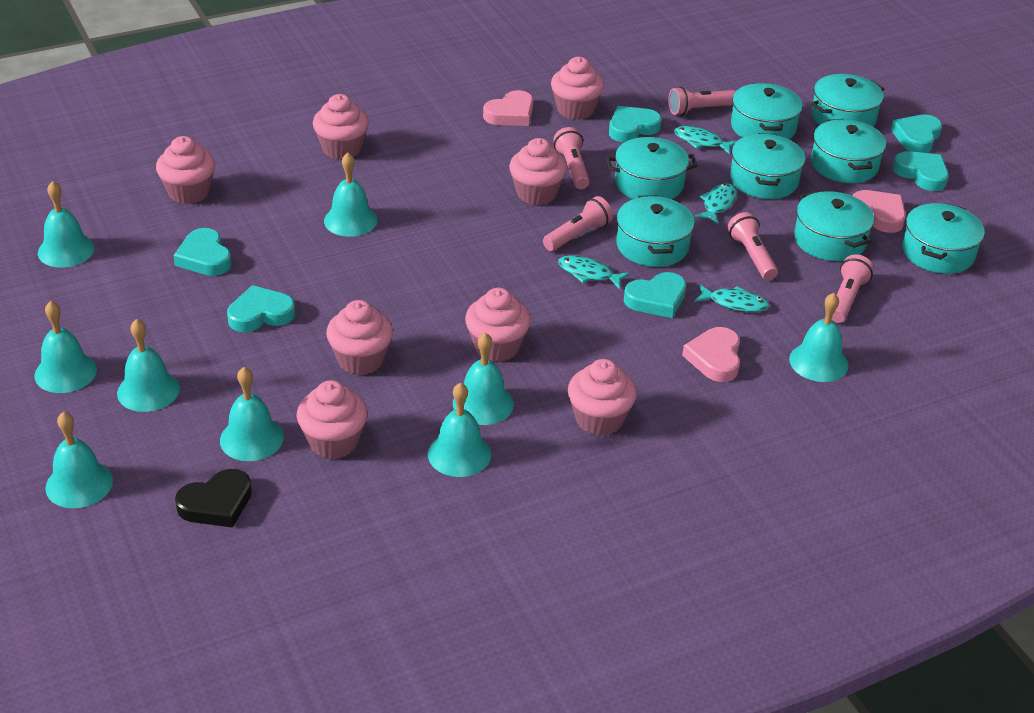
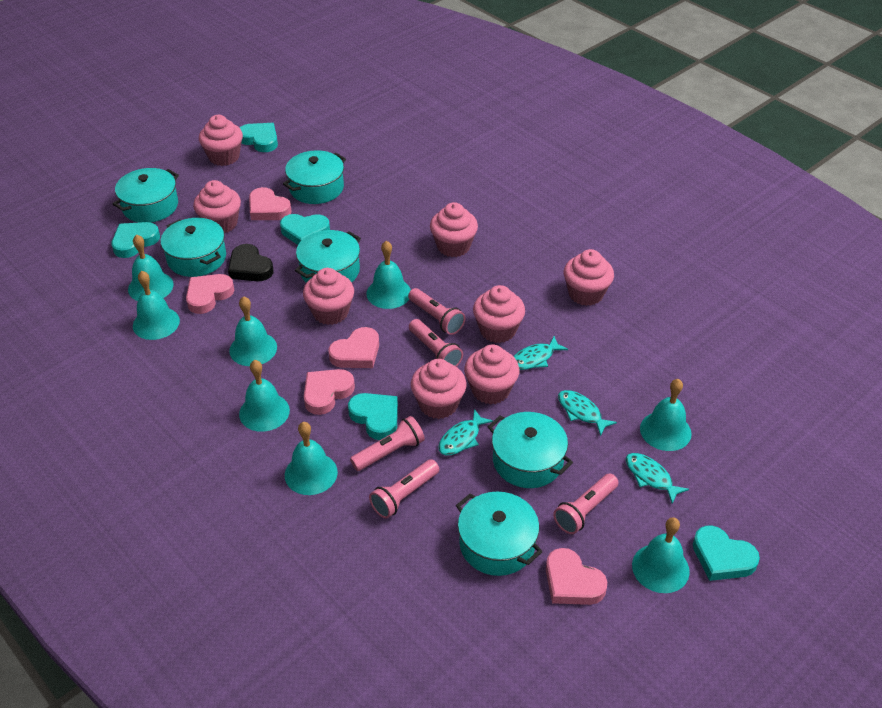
pink heart: 3 -> 5
turquoise bell: 9 -> 8
turquoise heart: 6 -> 5
turquoise pot: 8 -> 6

